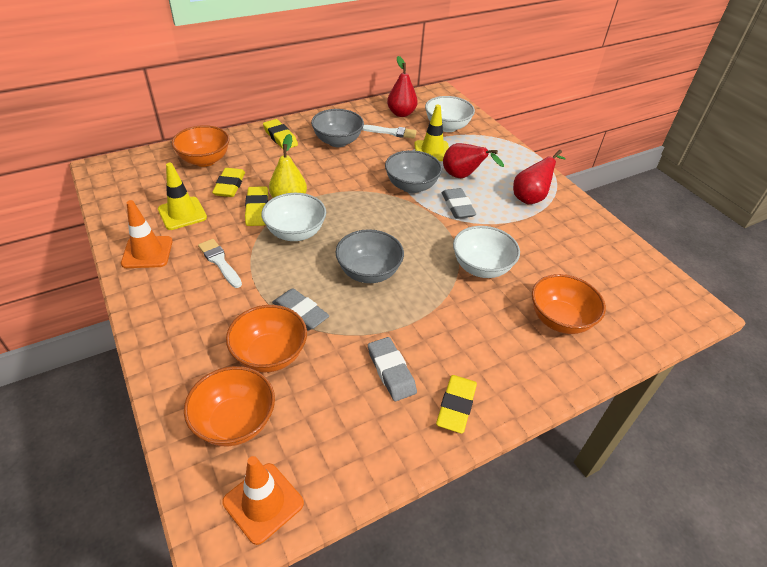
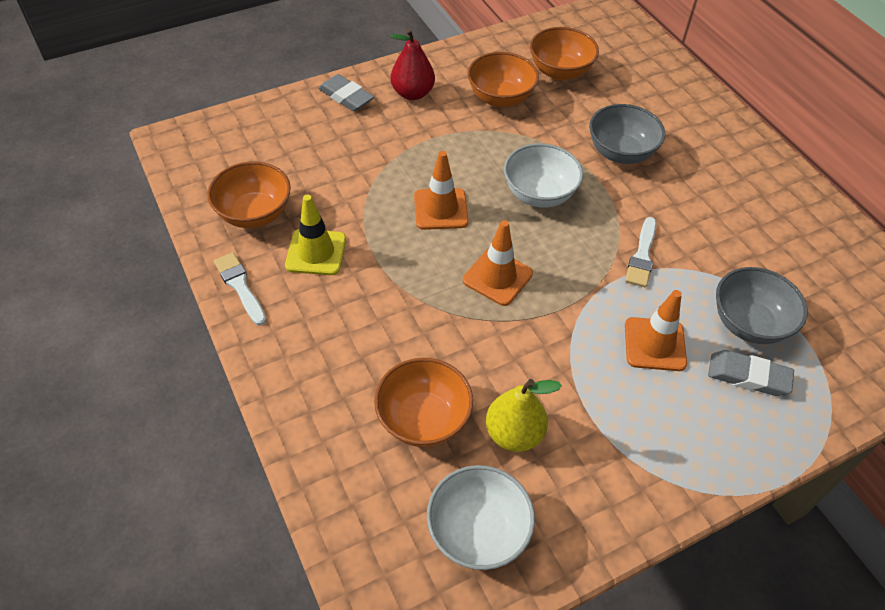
grey bowl: 3 -> 2
grey eraser: 3 -> 2
orange traffic cone: 2 -> 3
red pear: 3 -> 1
white bowl: 3 -> 2
yellow eraser: 4 -> 0
yellow traffic cone: 2 -> 1

